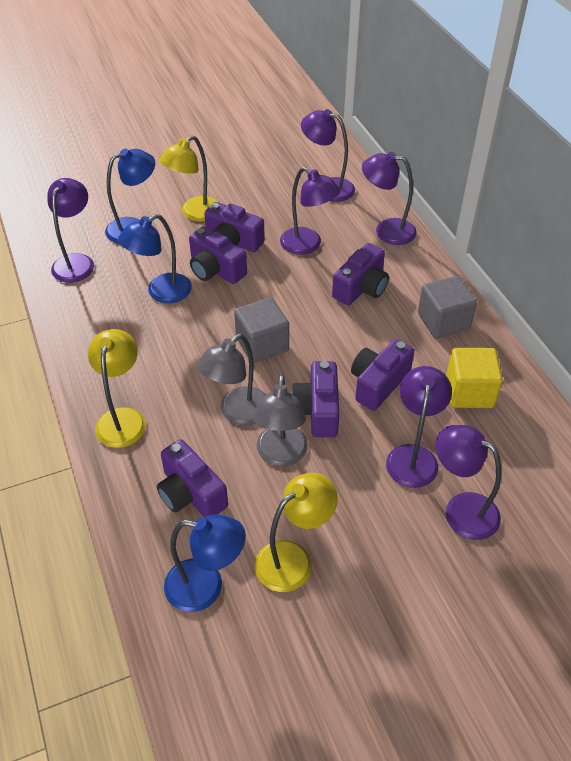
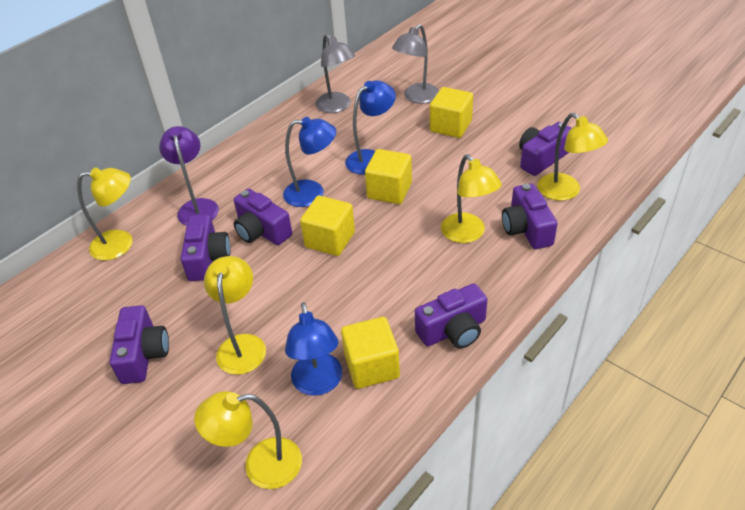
grey cube: 2 -> 0
purple lamp: 6 -> 1
yellow cube: 1 -> 4
yellow lamp: 3 -> 5

